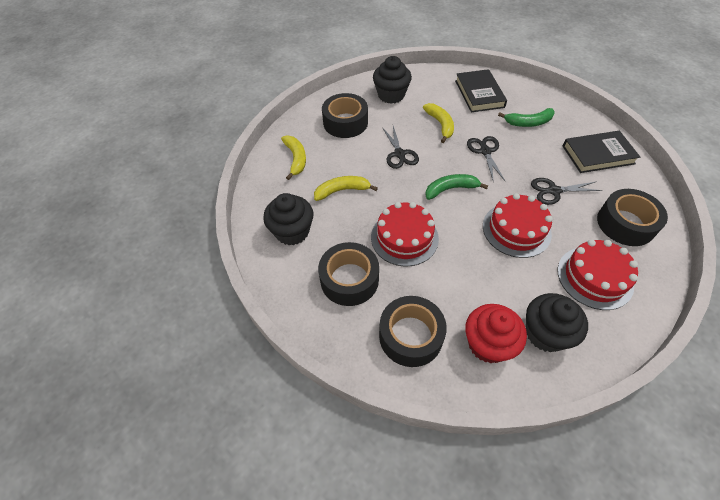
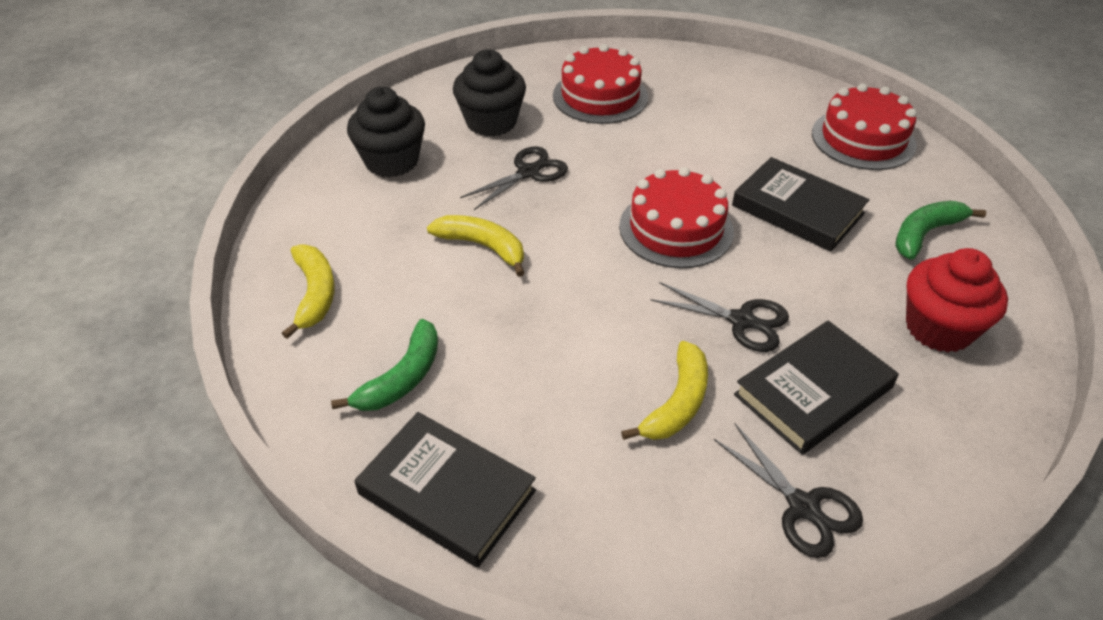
black book: 2 -> 3
black cupcake: 3 -> 2
black tape: 4 -> 0

